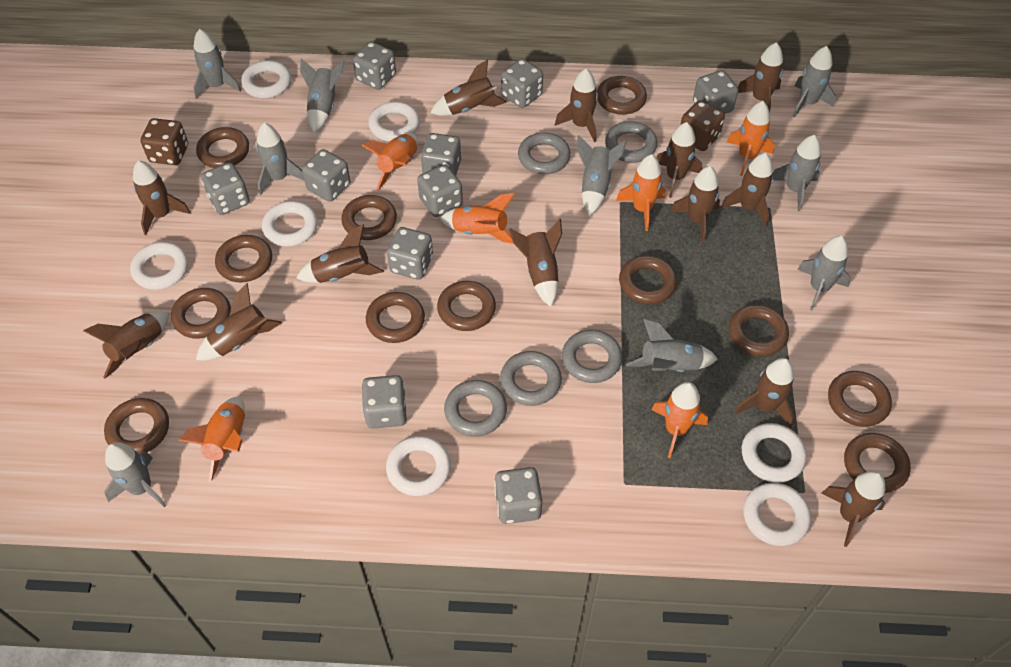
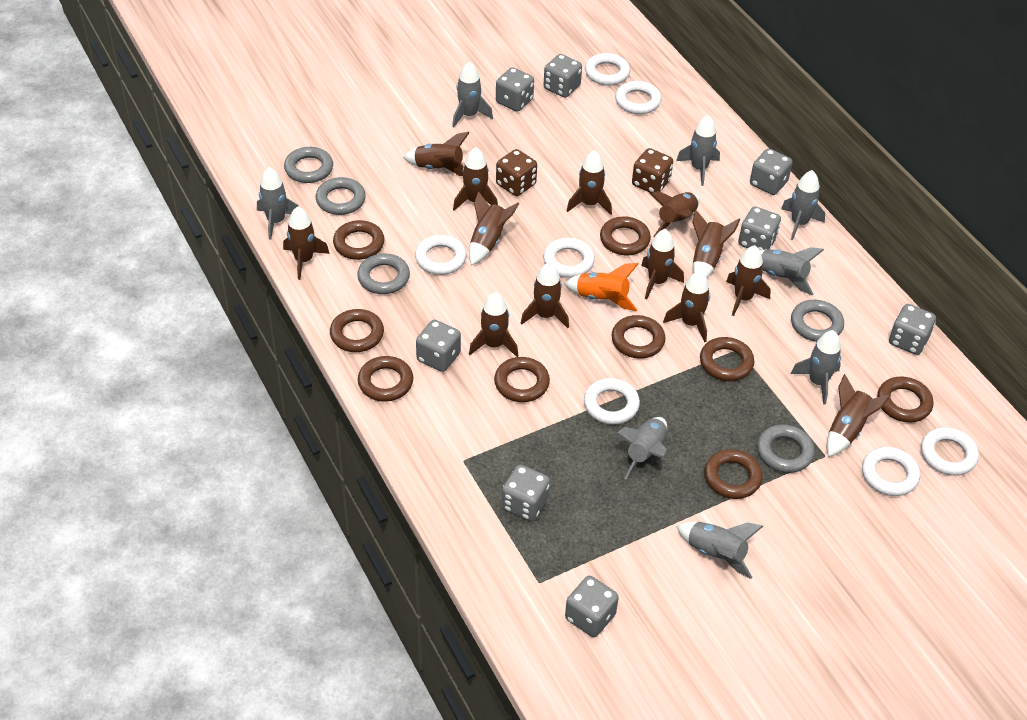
brown ring: 12 -> 9
grey dice: 10 -> 8
grey rocket: 9 -> 8
orange rocket: 6 -> 1

